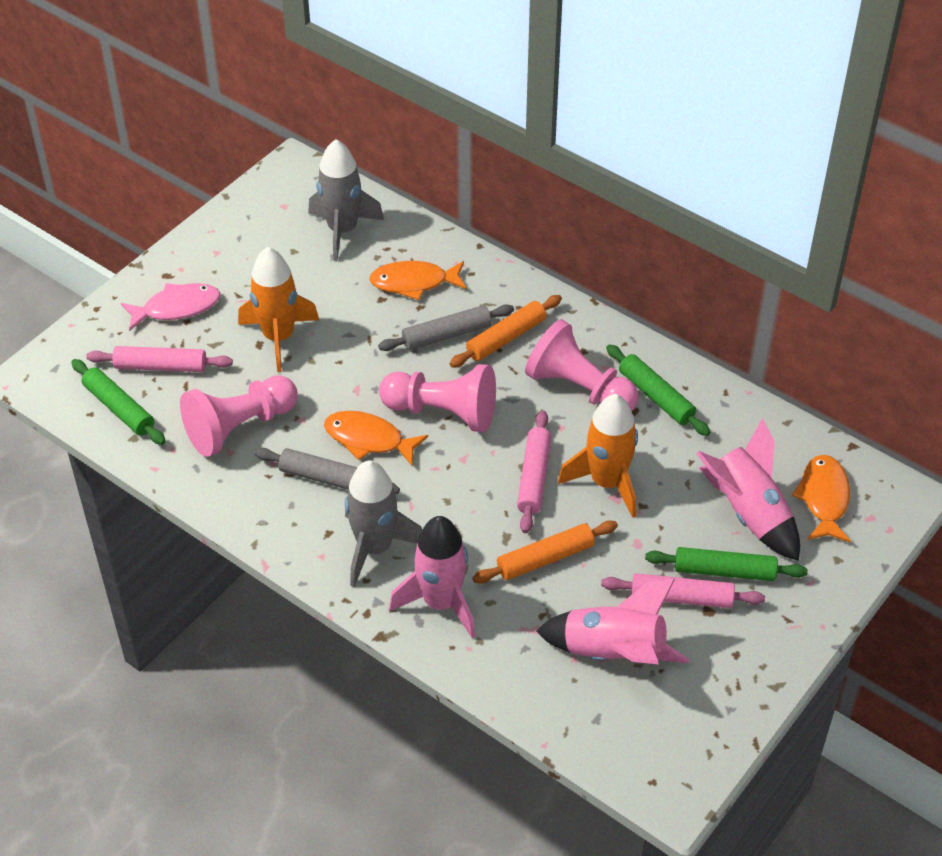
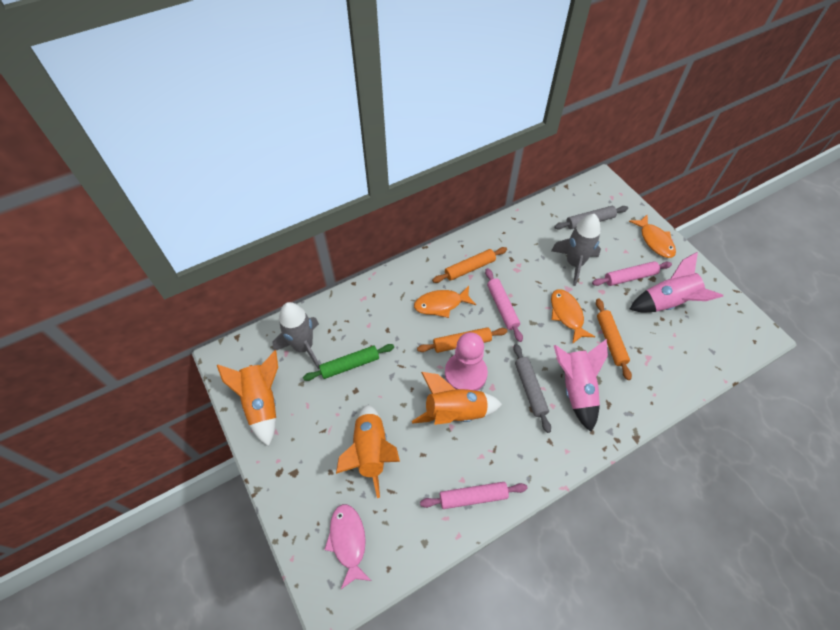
green rolling pin: 3 -> 1
orange rocket: 2 -> 3
orange rolling pin: 2 -> 3
pink pawn: 3 -> 1
pink rocket: 3 -> 2

